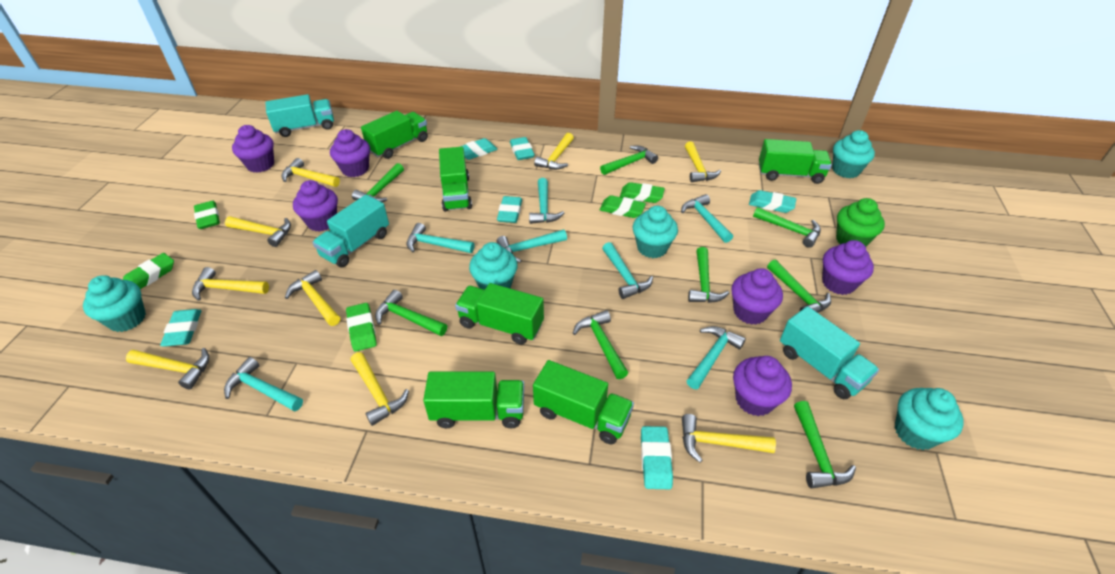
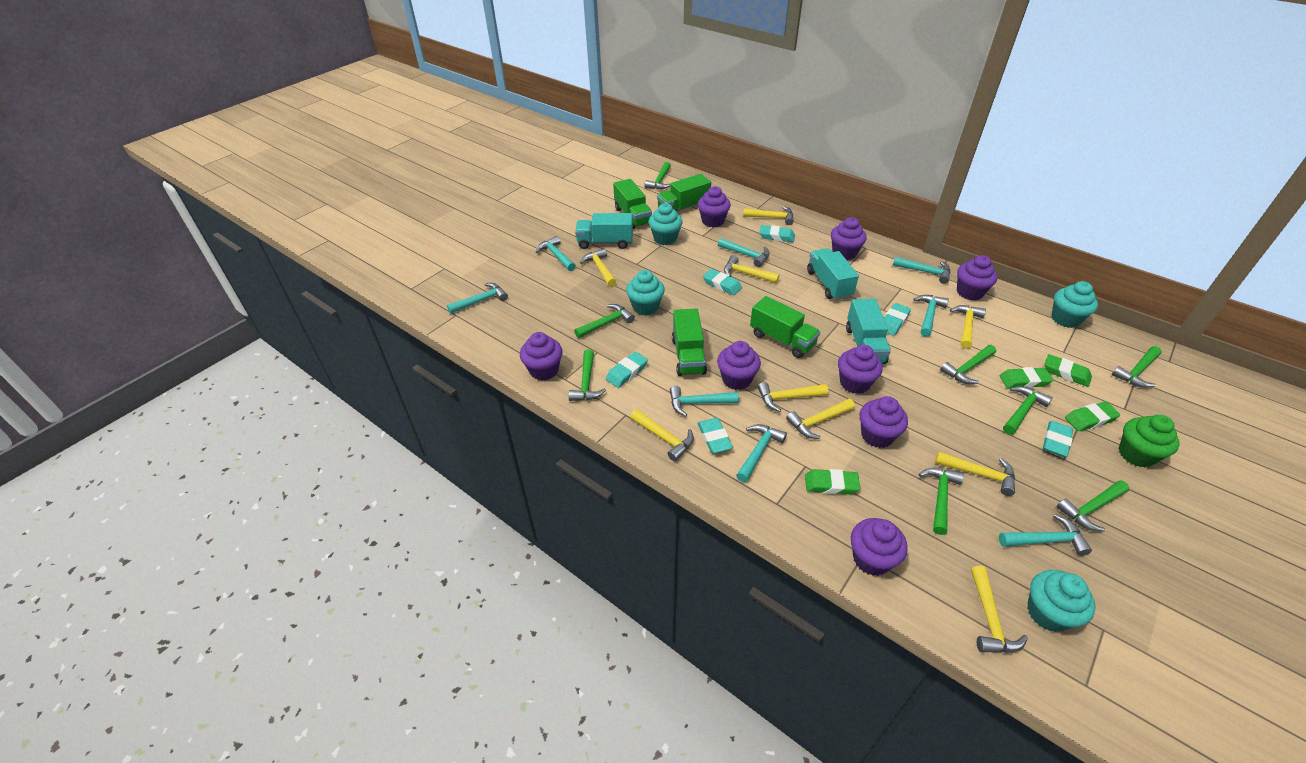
green eraser: 5 -> 4
green truck: 6 -> 4
purple cupcake: 6 -> 8
turquoise cupcake: 5 -> 4
turquoise hammer: 7 -> 8

